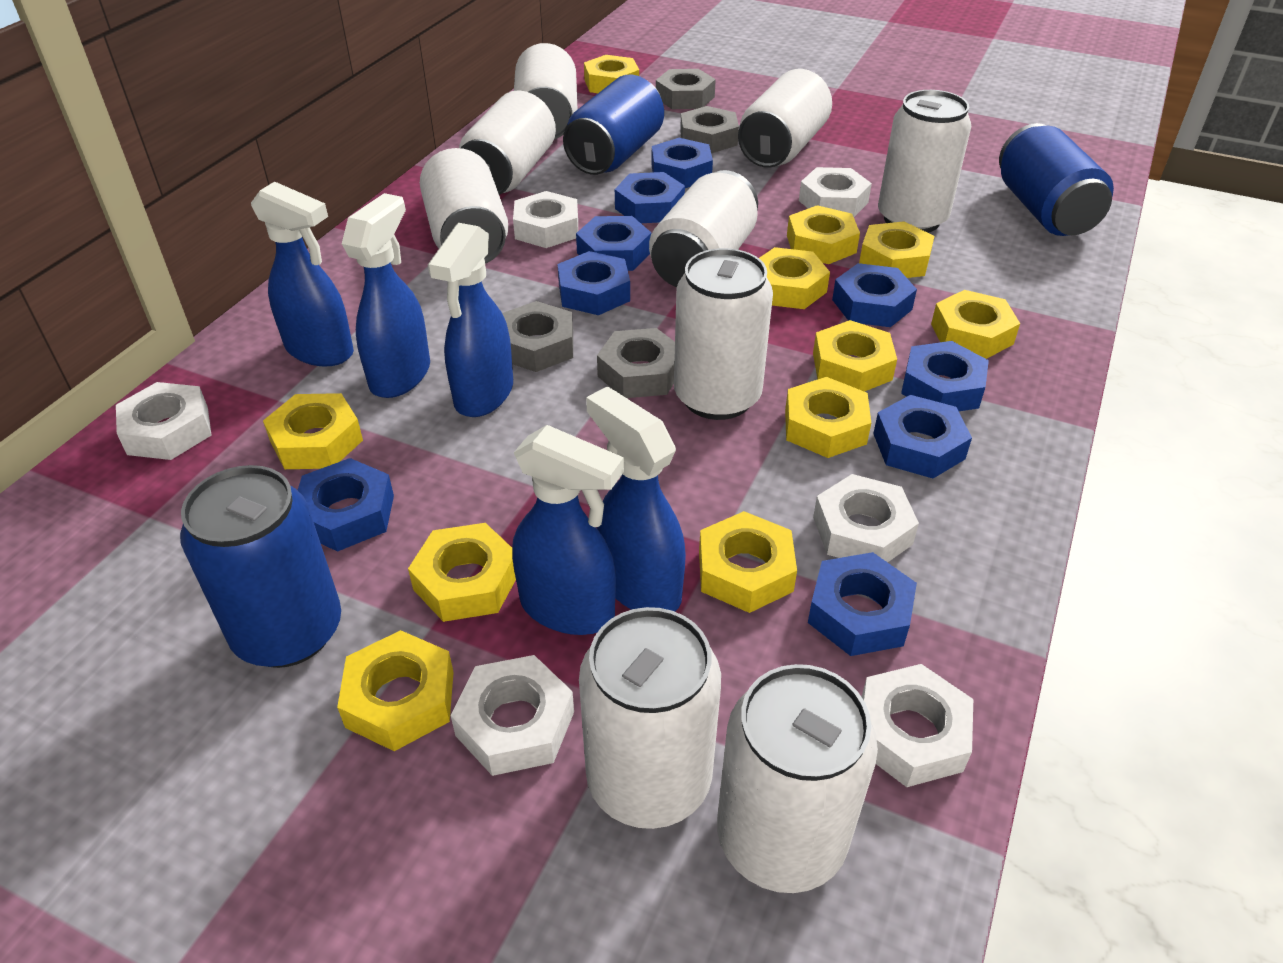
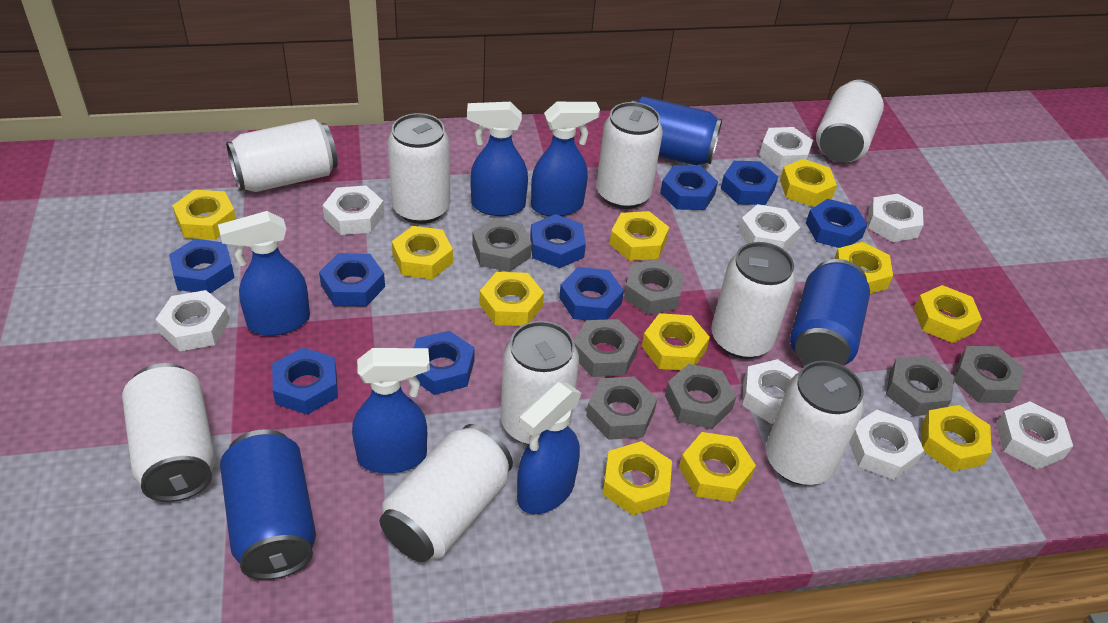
grey nut: 4 -> 7
white nut: 6 -> 8

